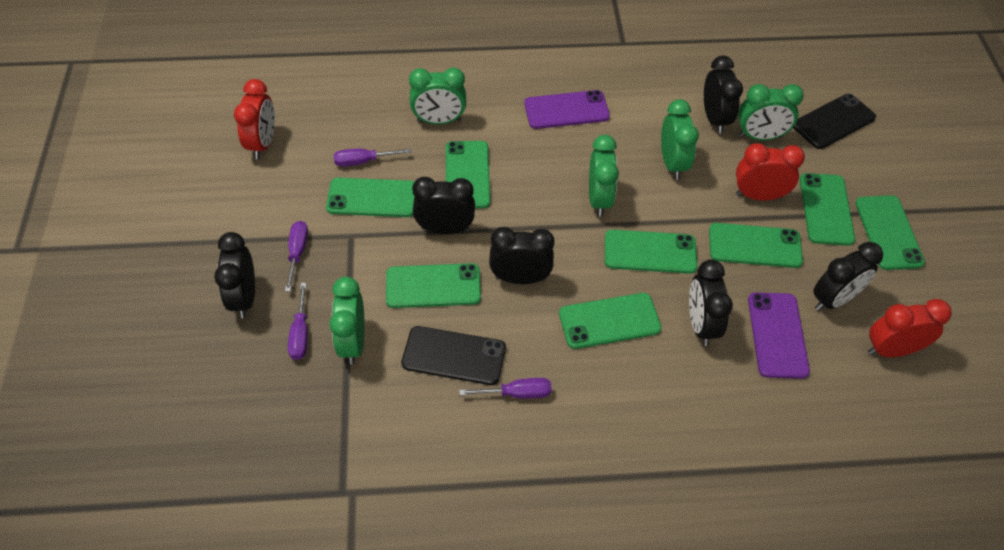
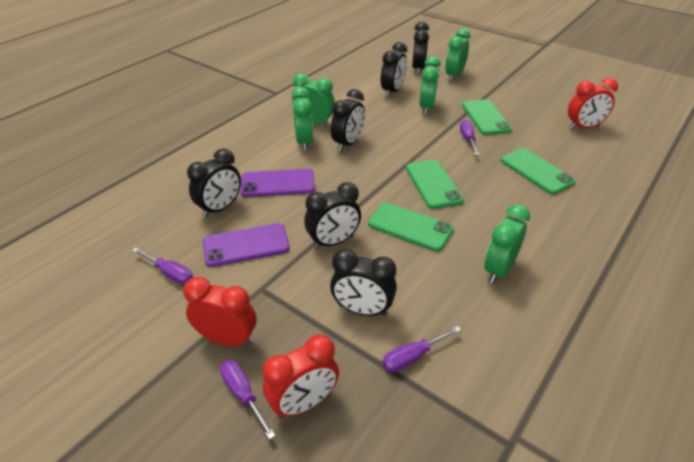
black phone: 2 -> 0
green phone: 8 -> 4

